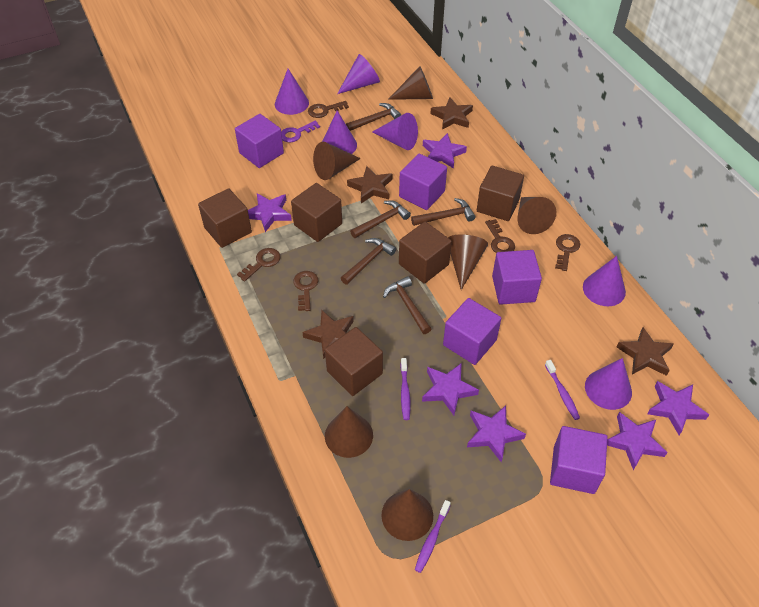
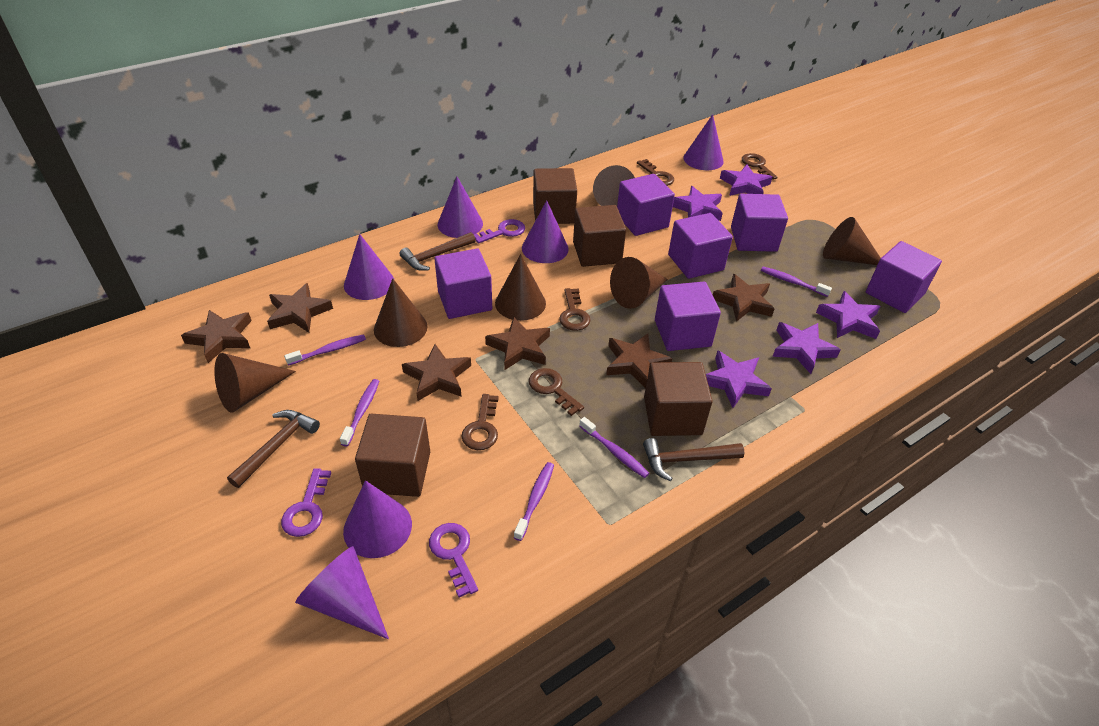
brown cube: 5 -> 4
brown hammer: 5 -> 3
brown star: 4 -> 6
purple cube: 5 -> 6
purple key: 1 -> 3
purple star: 6 -> 5
purple toothbrush: 3 -> 5

